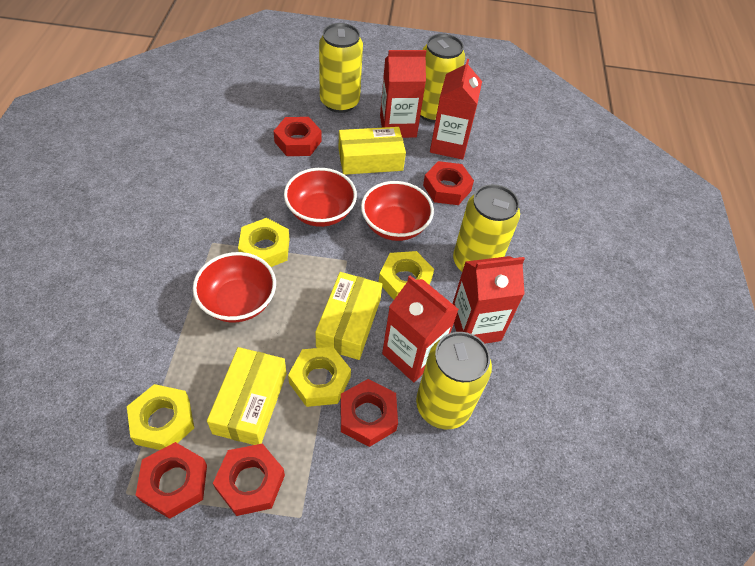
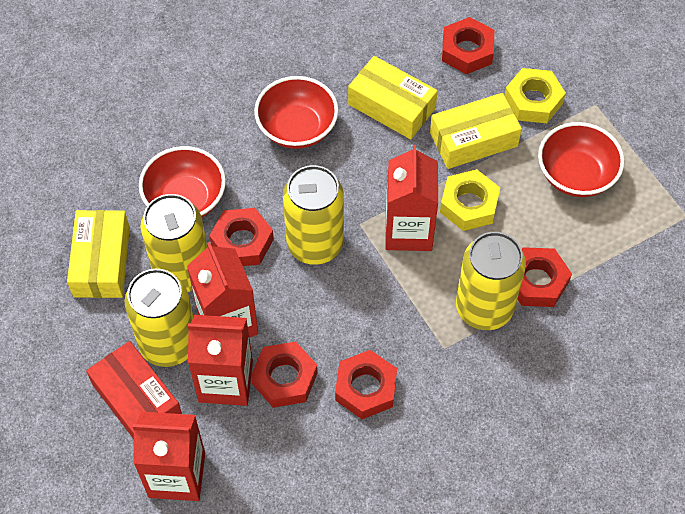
red box: 0 -> 1
yellow nut: 4 -> 2

